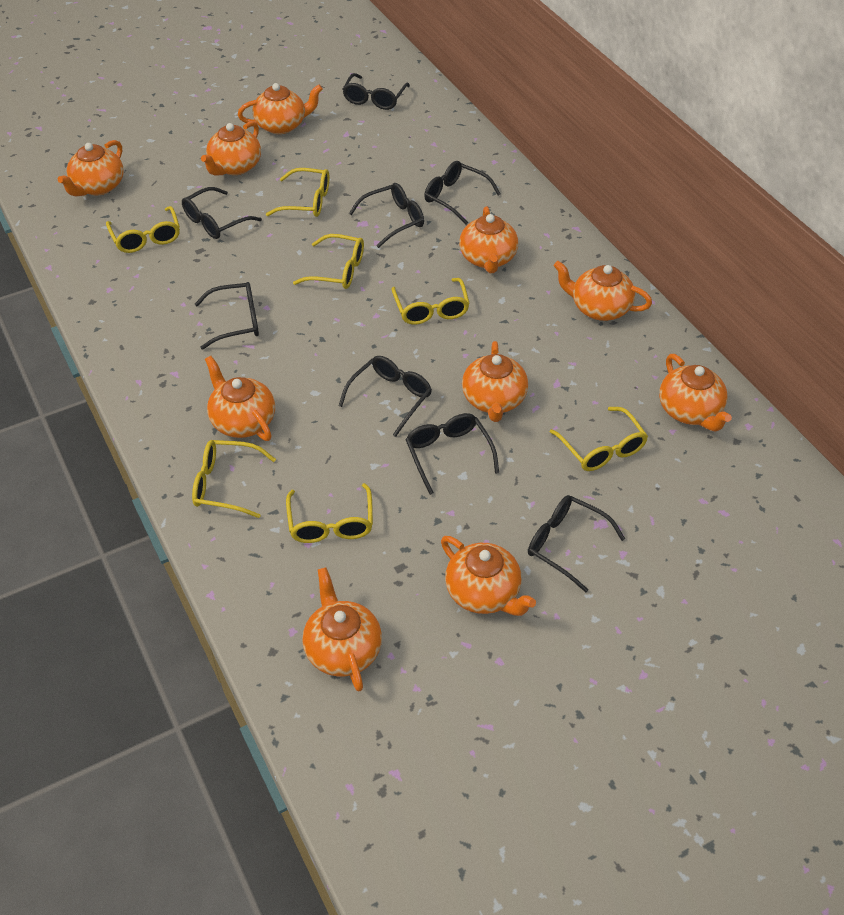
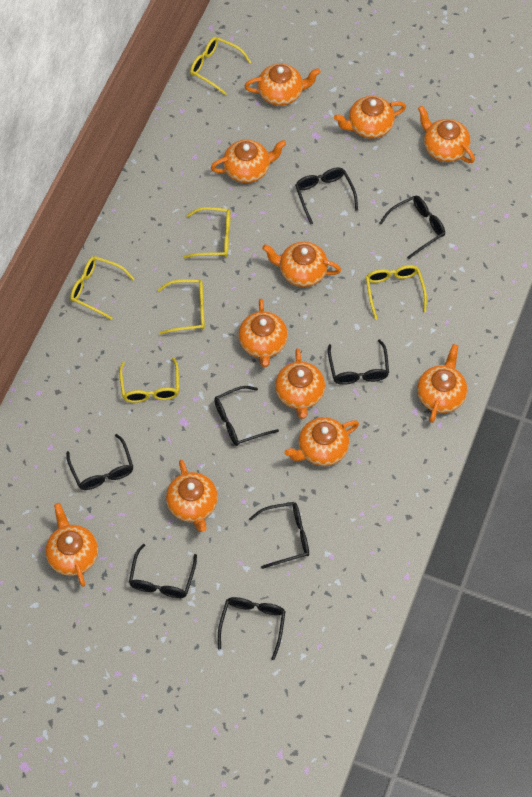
orange teapot: 10 -> 11
yellow glasses: 7 -> 6

